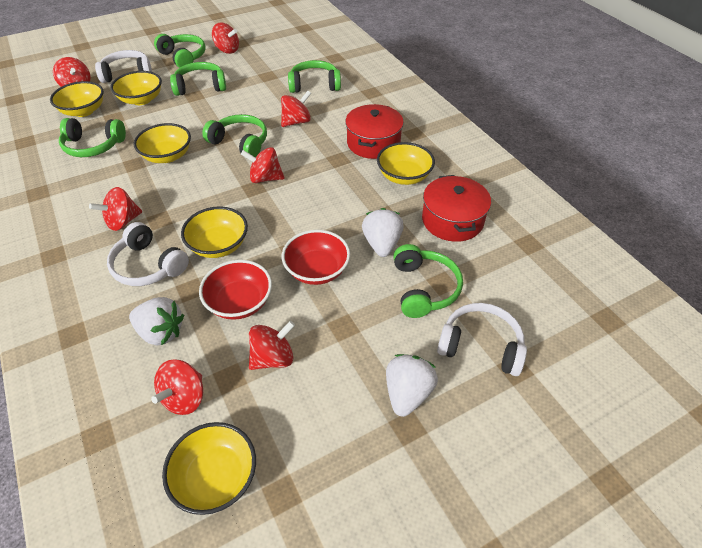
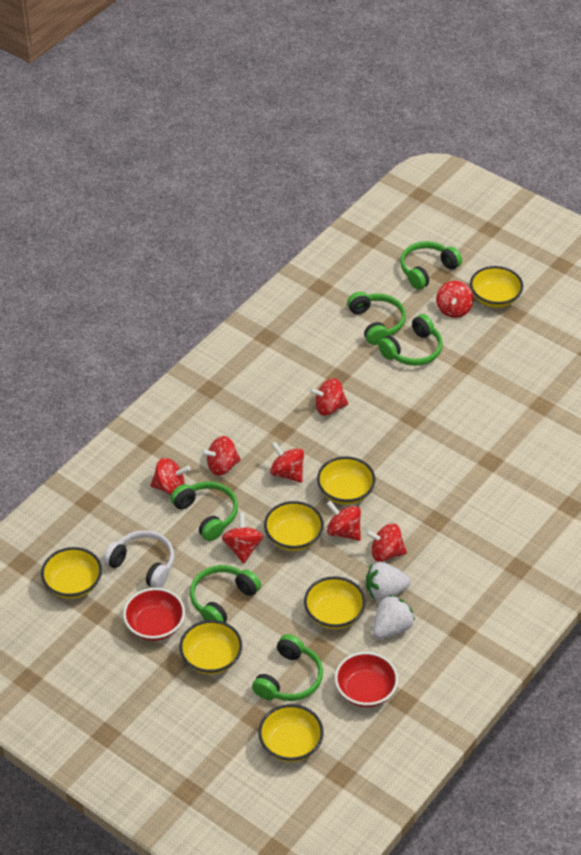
red pot: 2 -> 0
red spinning top: 7 -> 8
white headphones: 3 -> 1
white strawberry: 3 -> 2
yellow bowl: 6 -> 7

